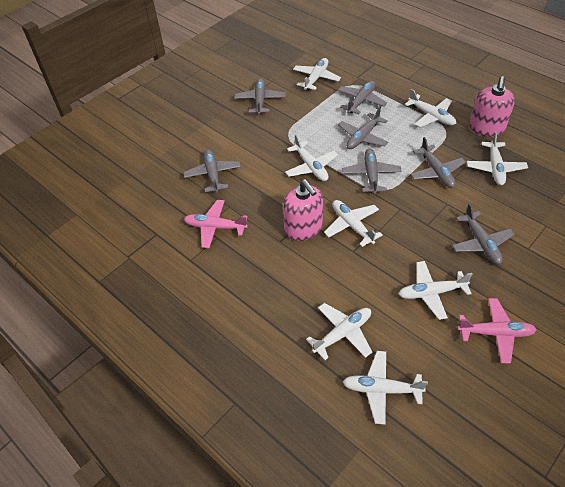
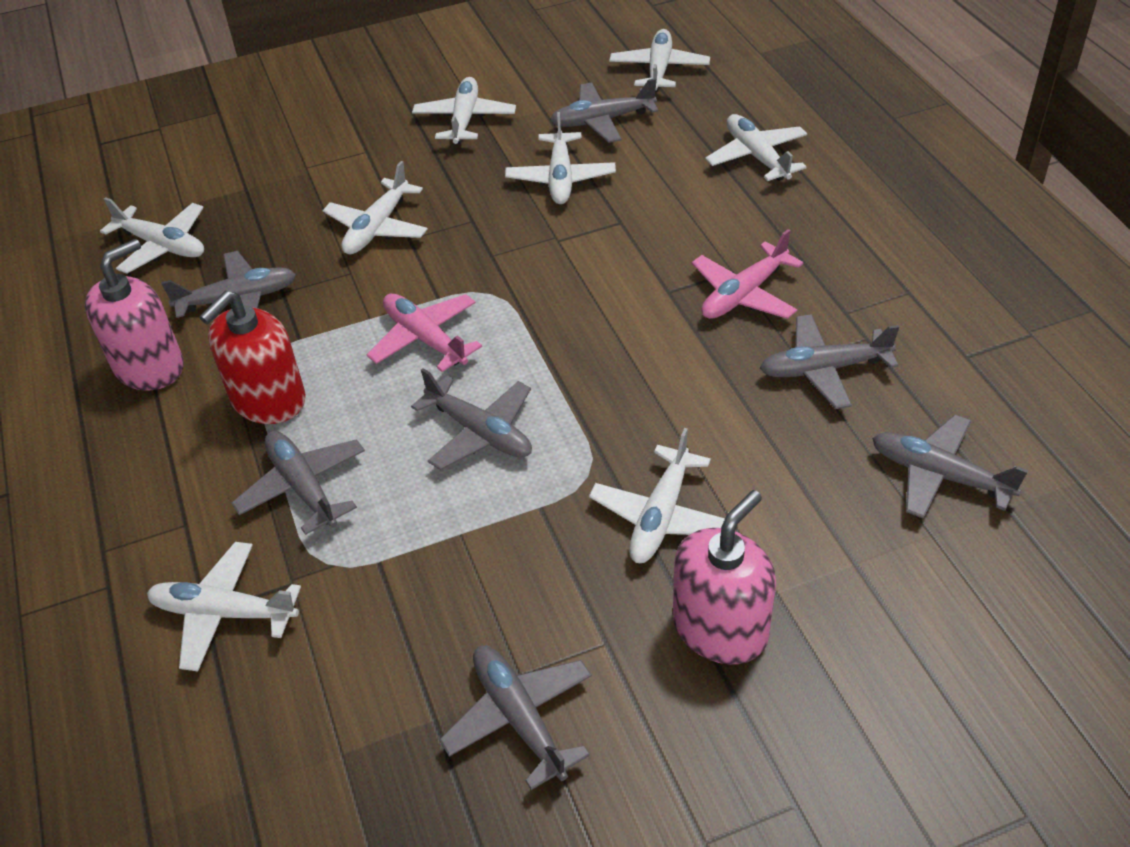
red soap dispenser: 0 -> 1

